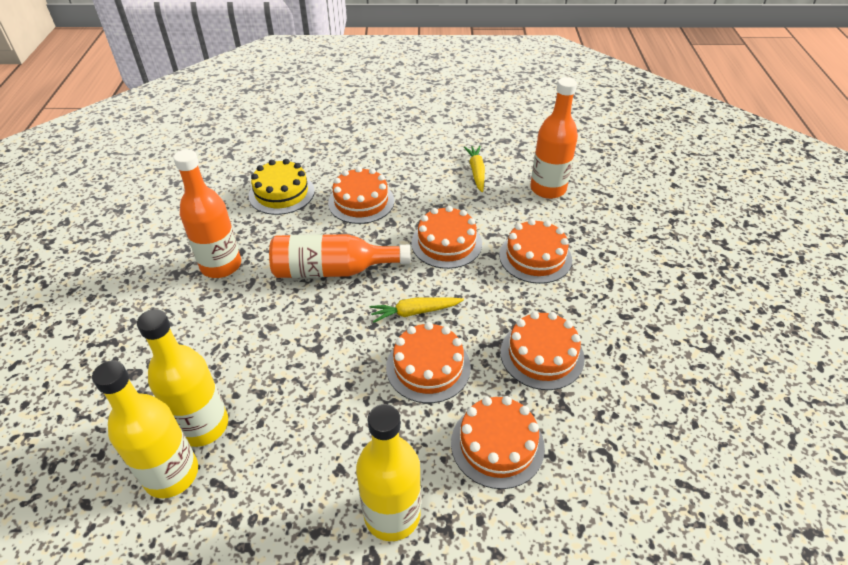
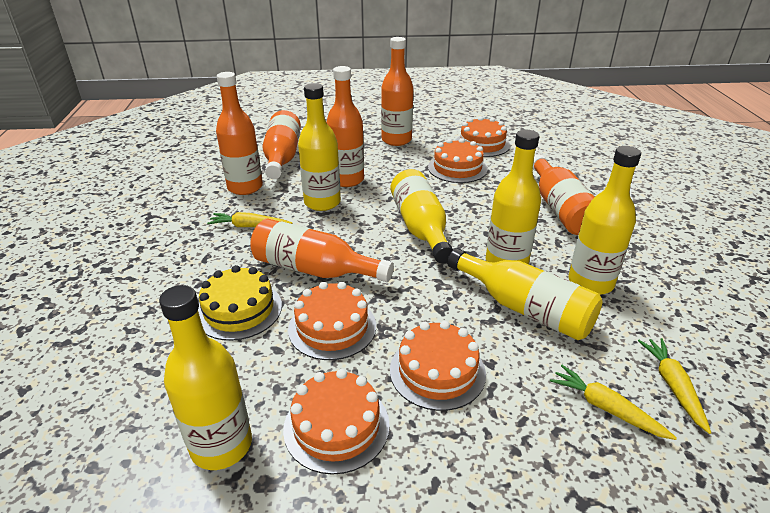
orange bottle: 3 -> 6
orange cake: 6 -> 5
yellow bottle: 3 -> 6
yellow carrot: 2 -> 3

